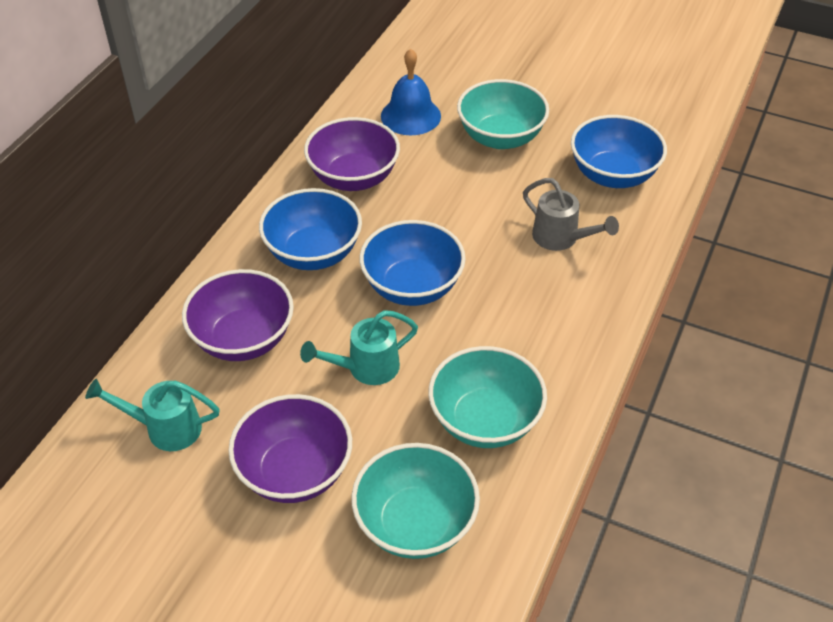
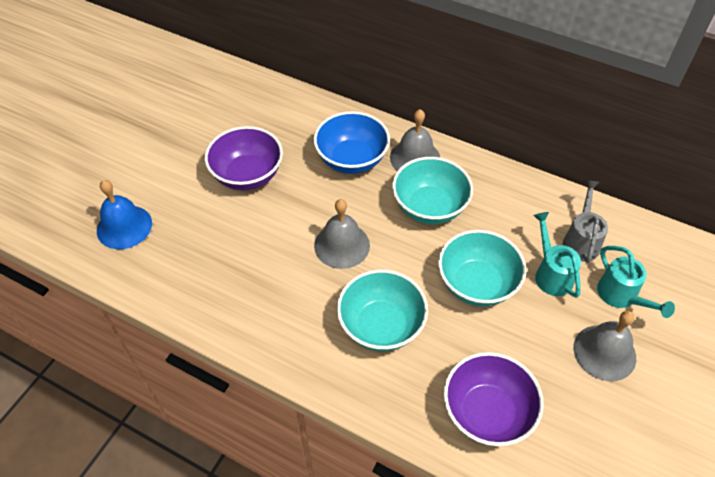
blue bowl: 3 -> 1
grey bell: 0 -> 3
purple bowl: 3 -> 2

